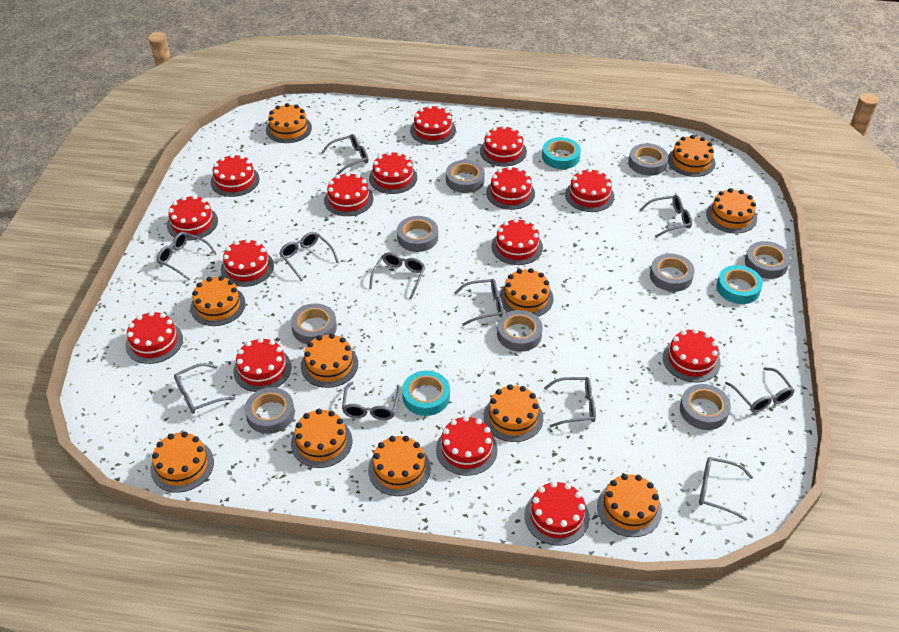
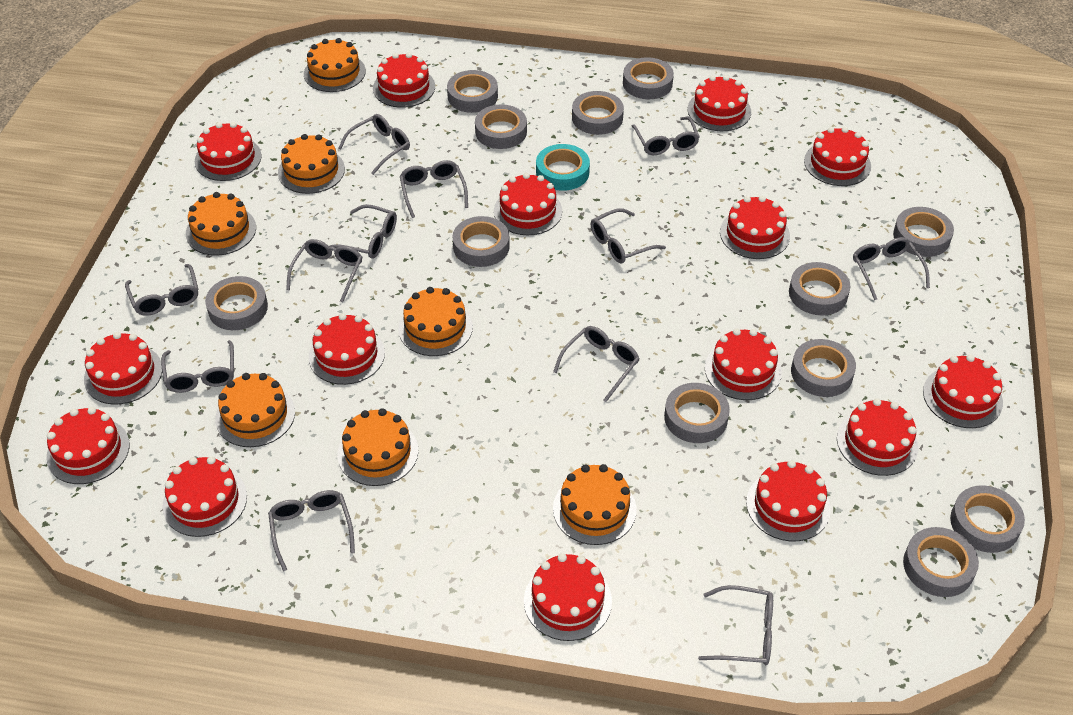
grey glasses: 11 -> 12
grey tape: 9 -> 12
orange cake: 11 -> 7
turquoise tape: 3 -> 1

